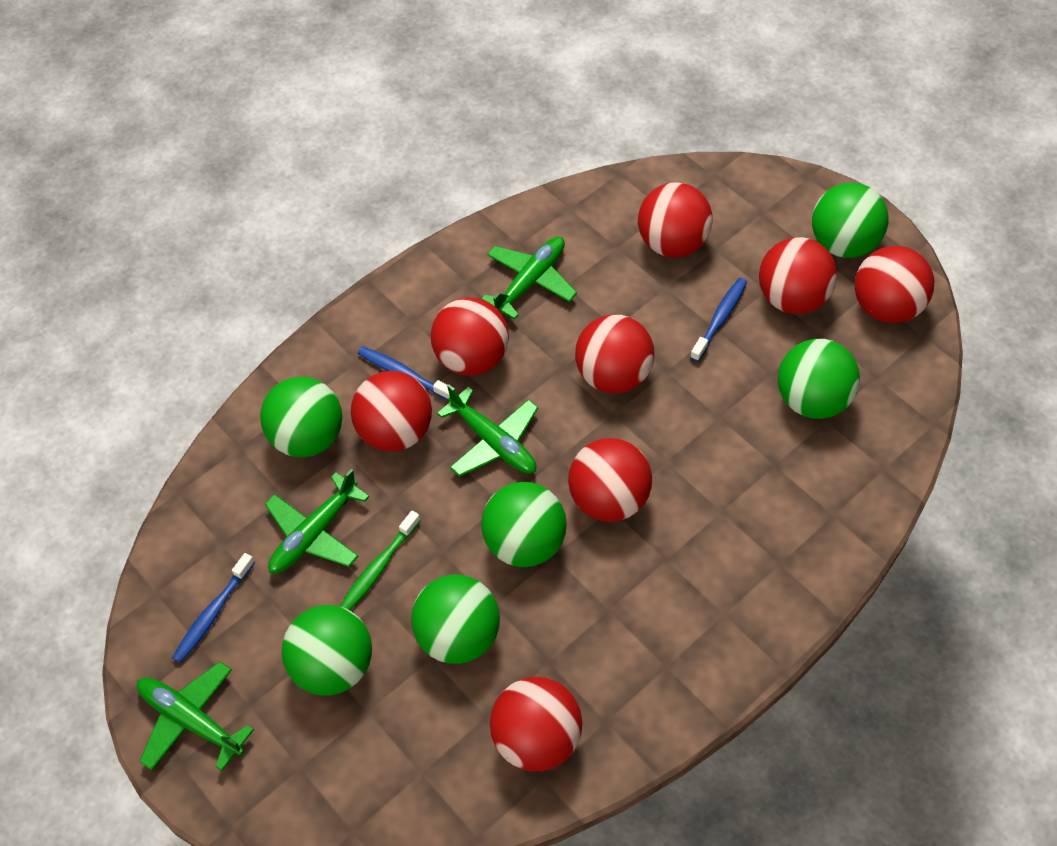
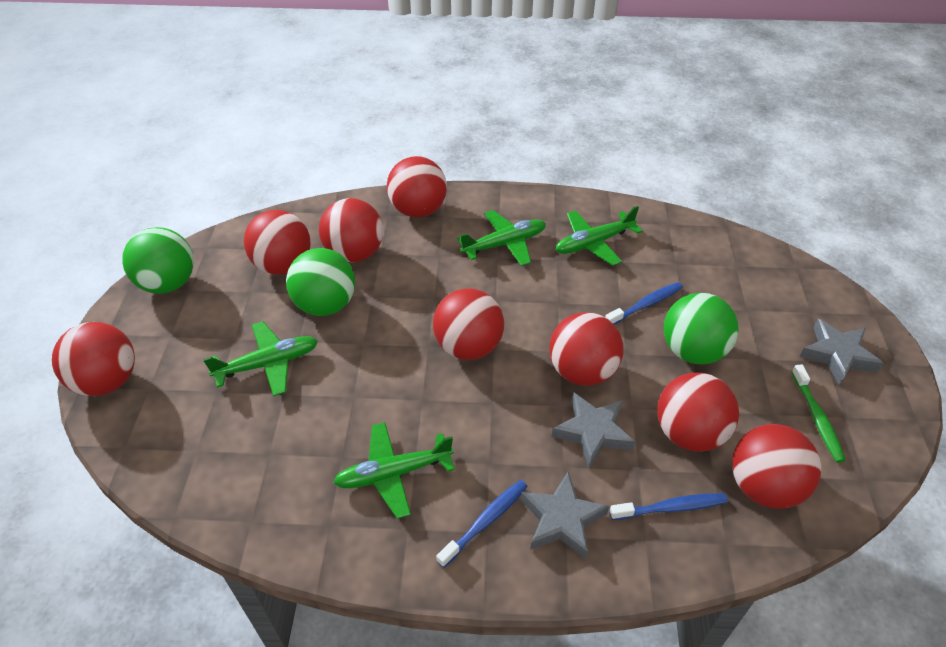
green ball: 6 -> 3
grey star: 0 -> 3

